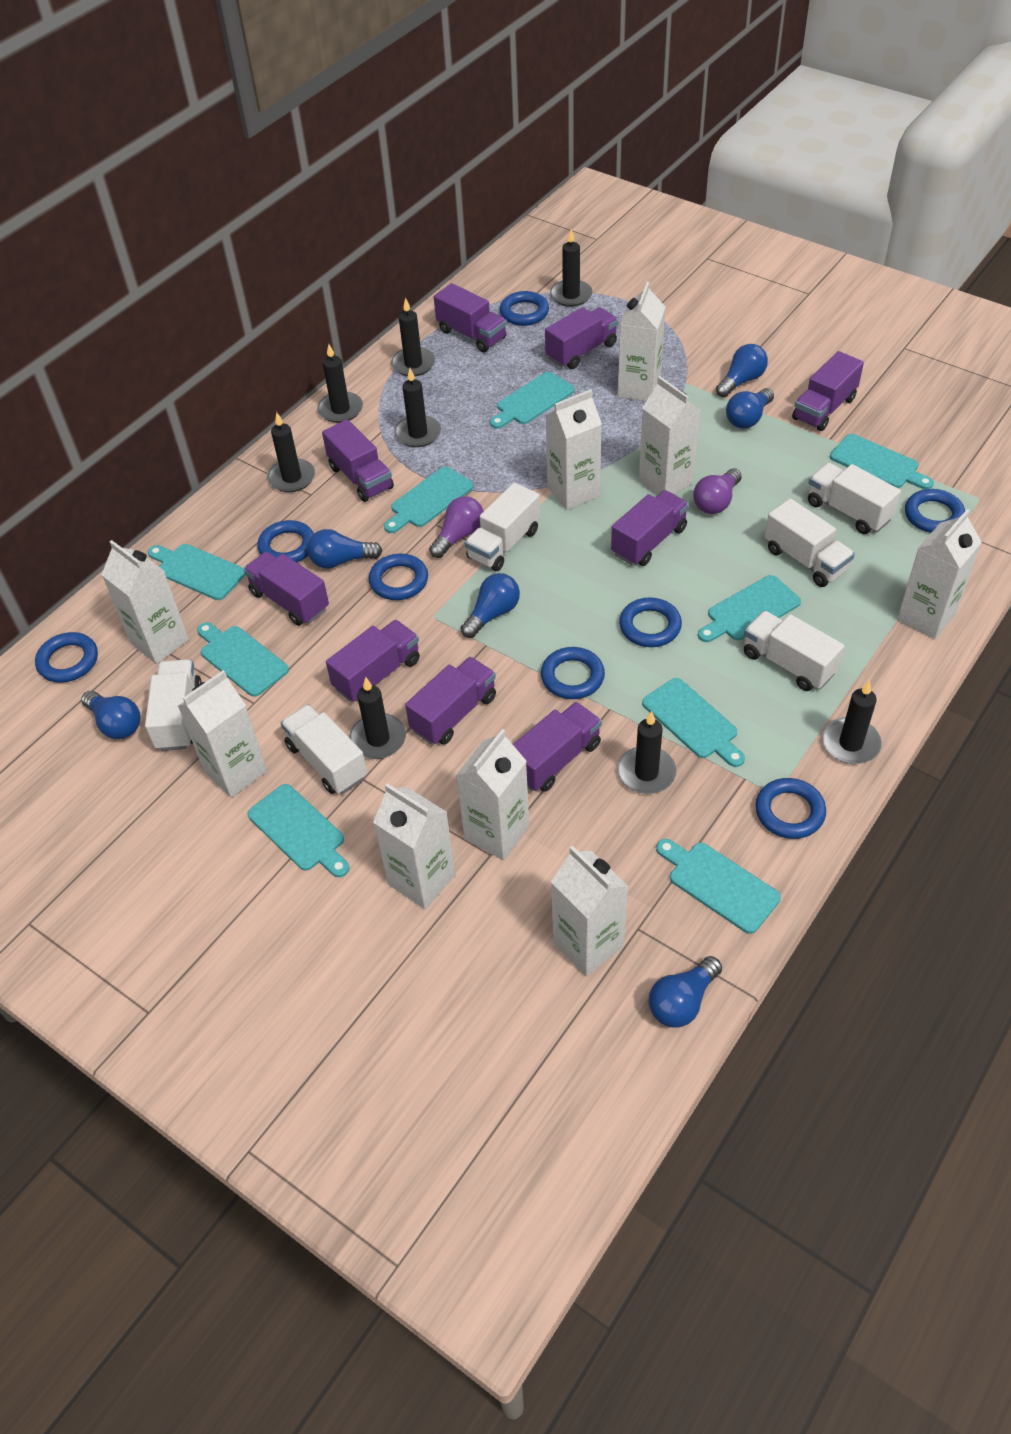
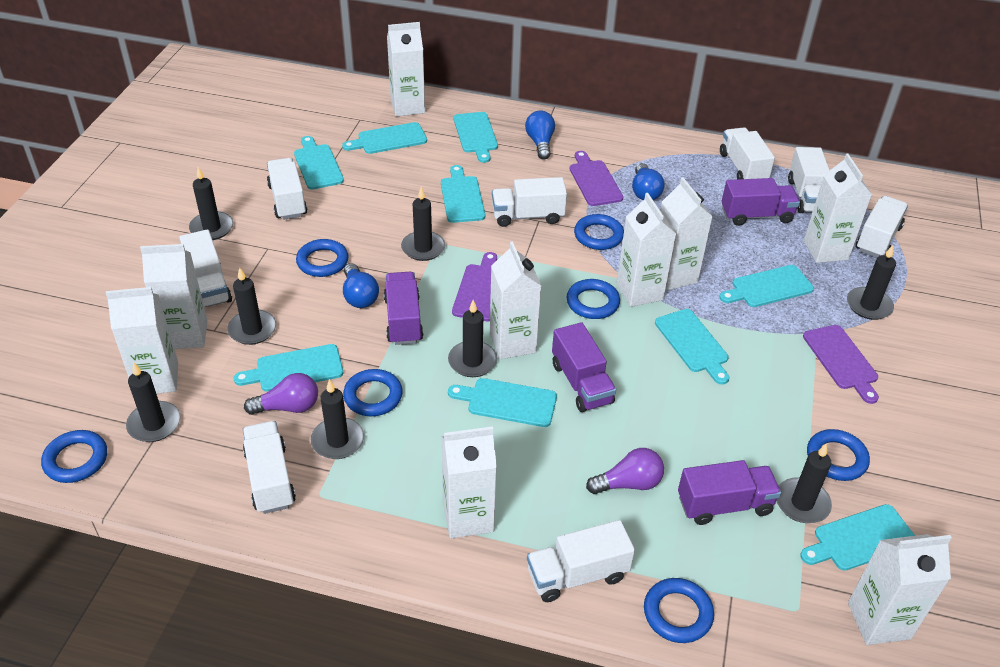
blue light bulb: 6 -> 3
blue ring: 8 -> 7
purple cutting board: 0 -> 3
purple truck: 9 -> 4
white truck: 6 -> 8

